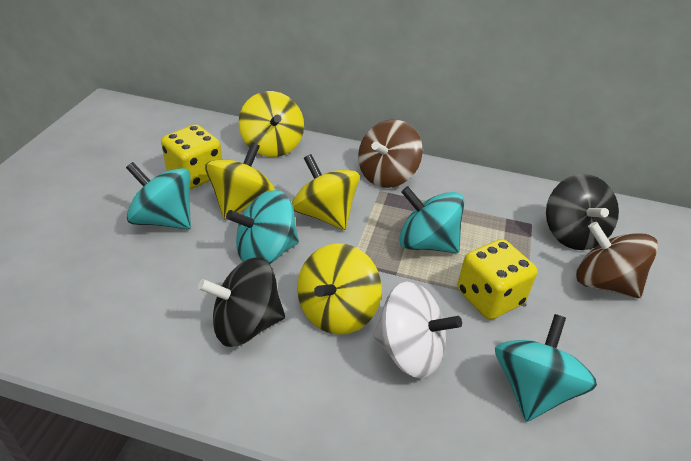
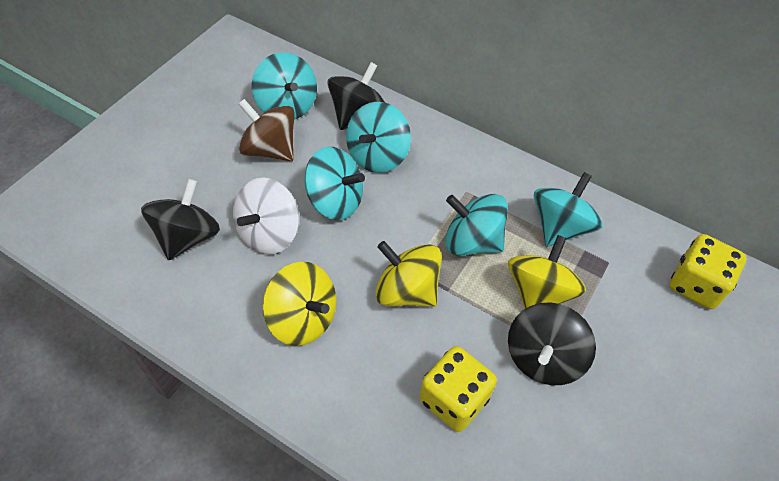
black spinning top: 2 -> 3
brown spinning top: 2 -> 1
turquoise spinning top: 4 -> 5
yellow spinning top: 4 -> 3

